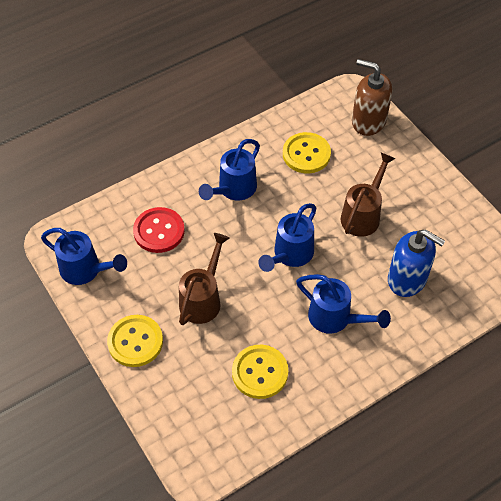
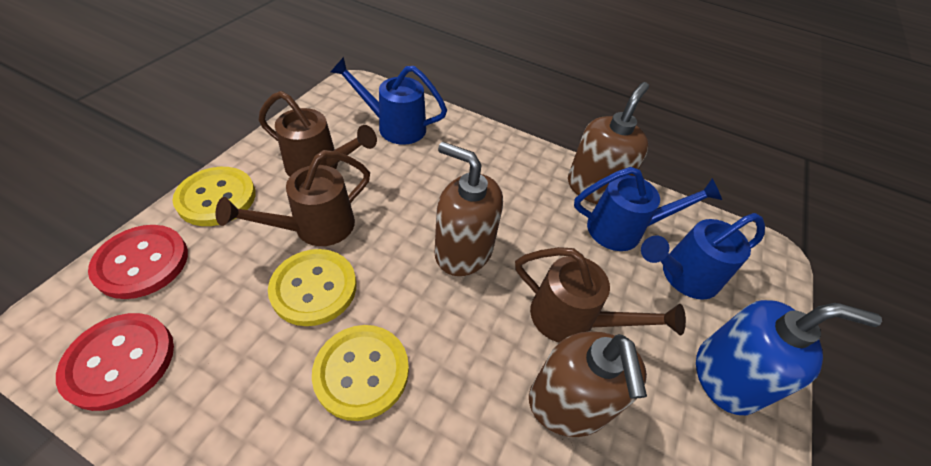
blue watering can: 4 -> 3
brown soap dispenser: 1 -> 3
brown watering can: 2 -> 3
red button: 1 -> 2

